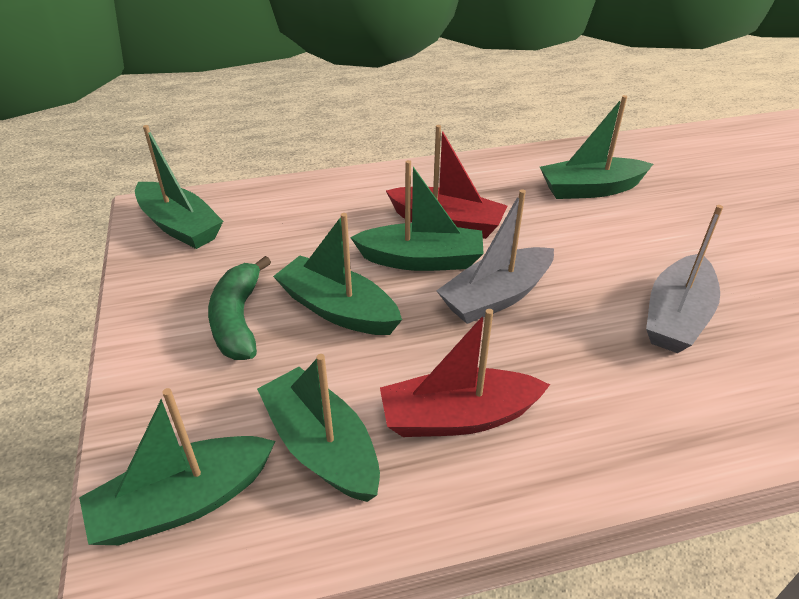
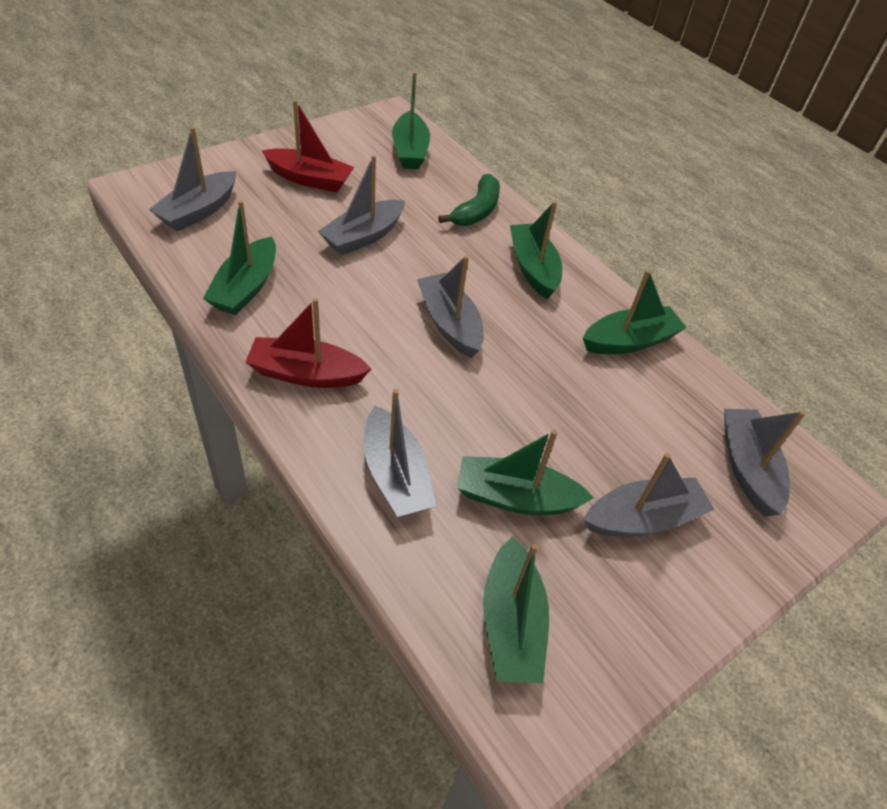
grey boat: 2 -> 6

